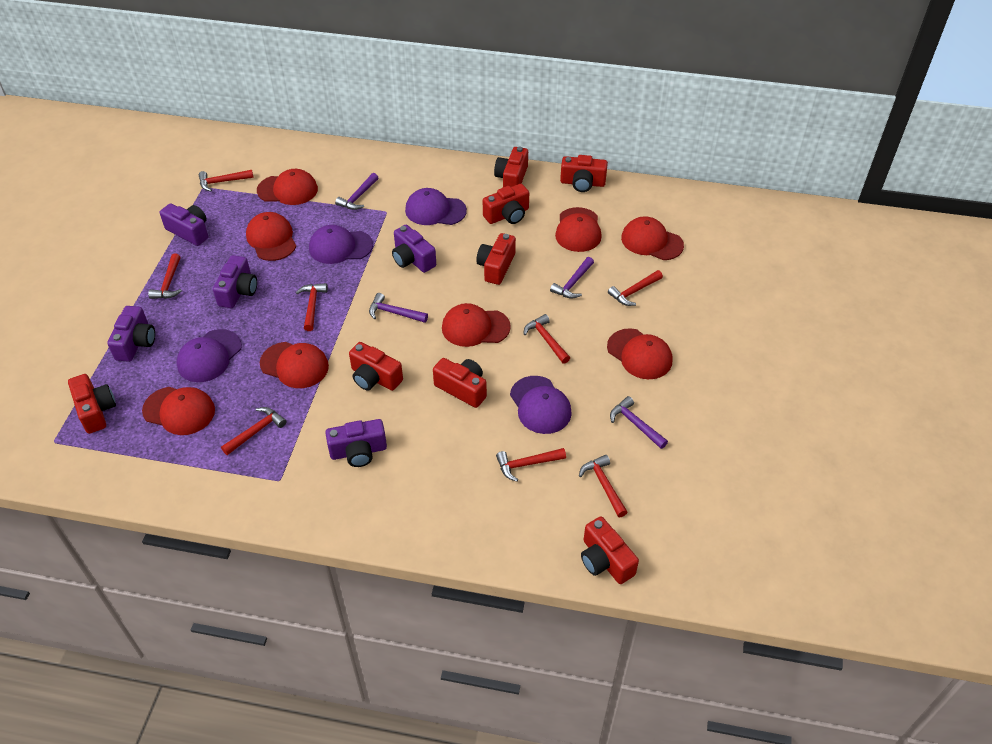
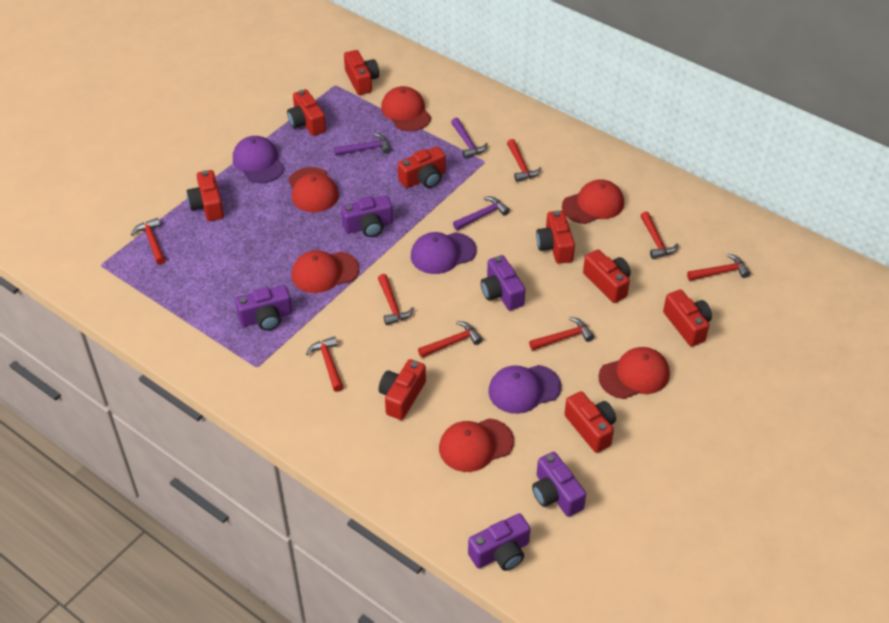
purple cap: 4 -> 3
purple hammer: 4 -> 3
red camera: 8 -> 9
red cap: 8 -> 6

